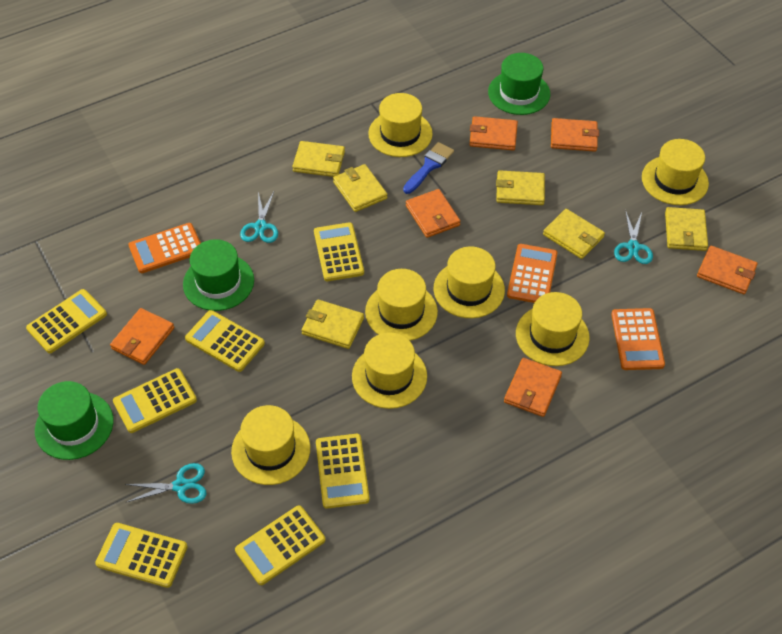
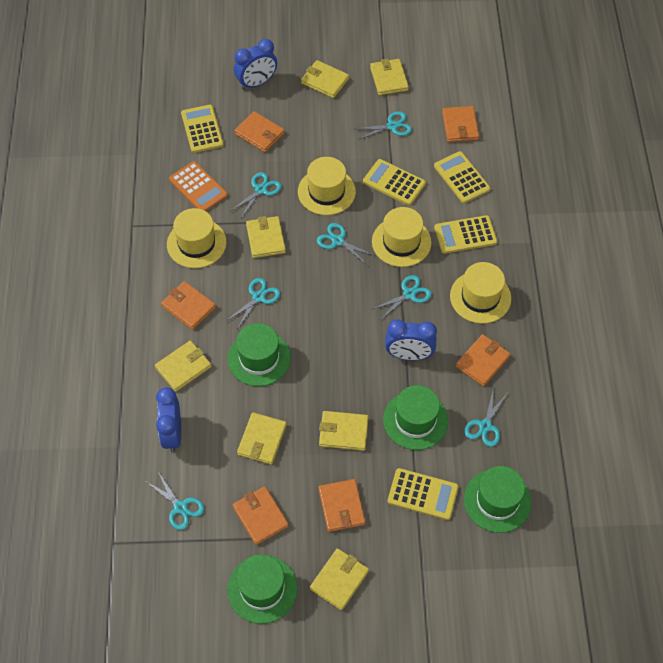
blue brush: 1 -> 0
blue clock: 0 -> 3
green hat: 3 -> 4
orange calculator: 3 -> 1
turquoise scissors: 3 -> 7
yellow calculator: 7 -> 5
yellow hat: 7 -> 4
yellow wallet: 6 -> 7

